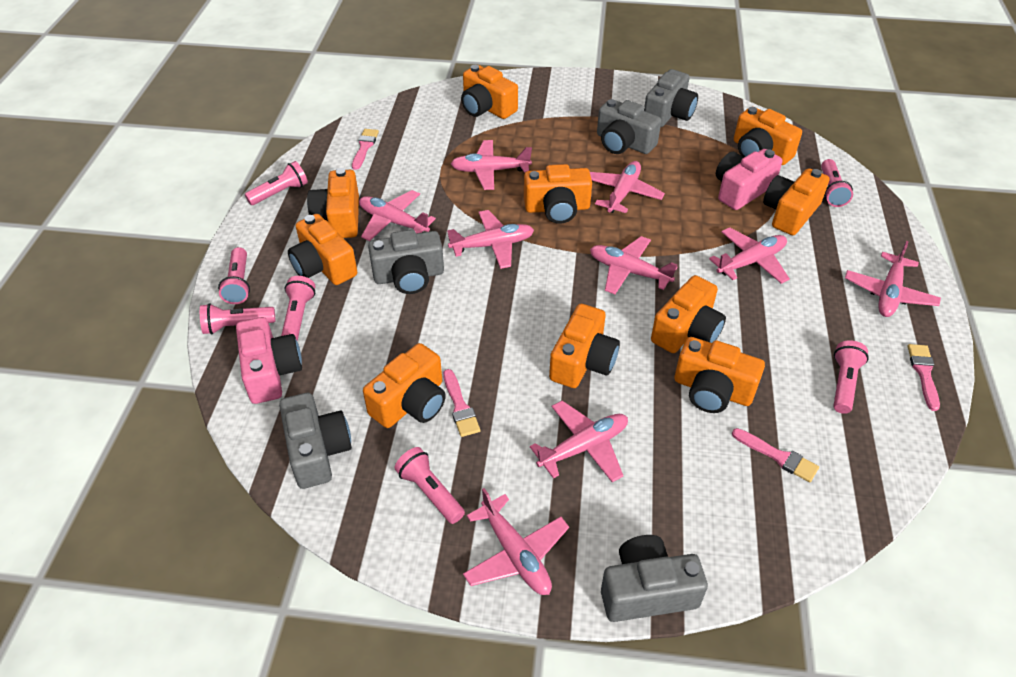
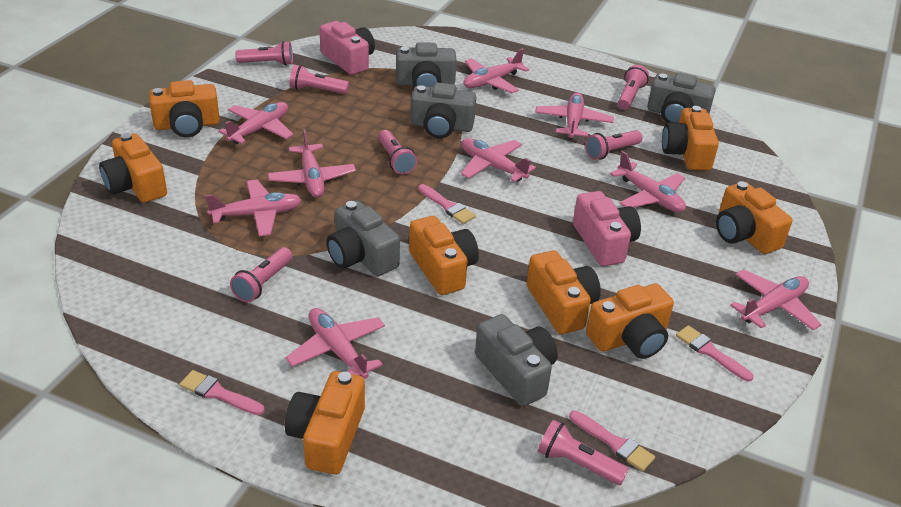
orange camera: 10 -> 8

